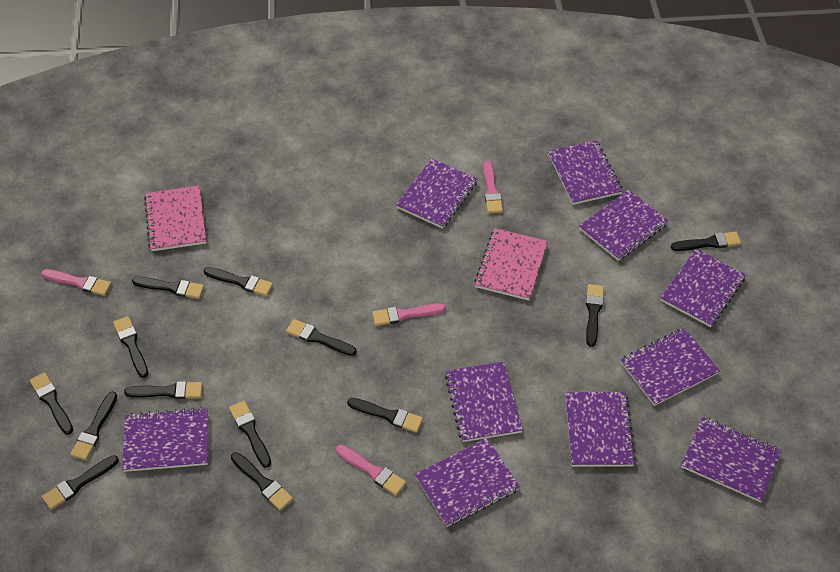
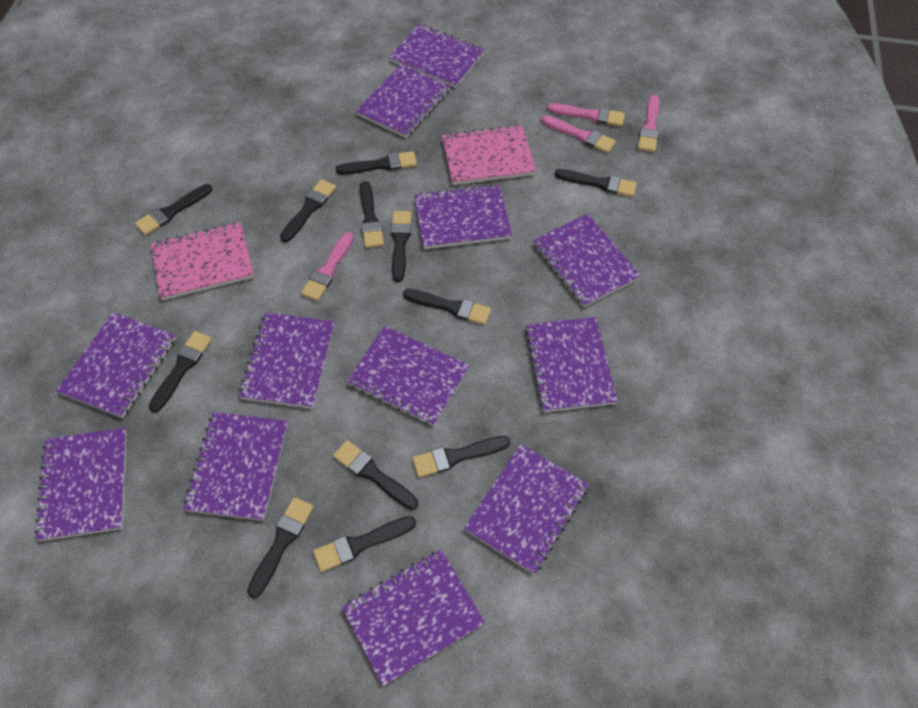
black brush: 13 -> 12
purple notebook: 10 -> 12

